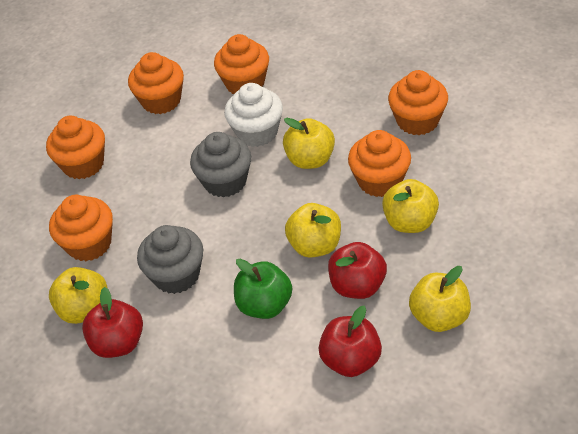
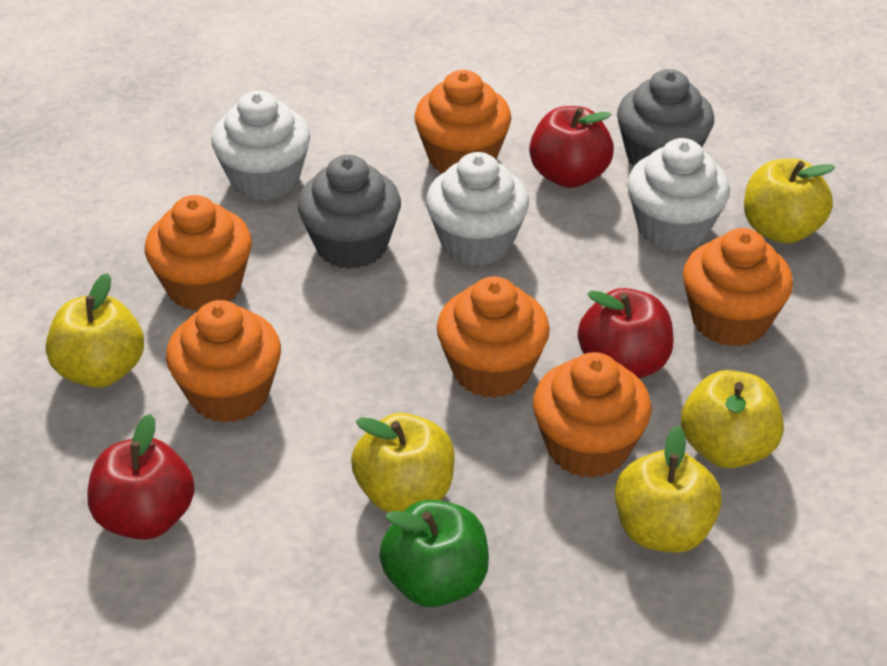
white cupcake: 1 -> 3

